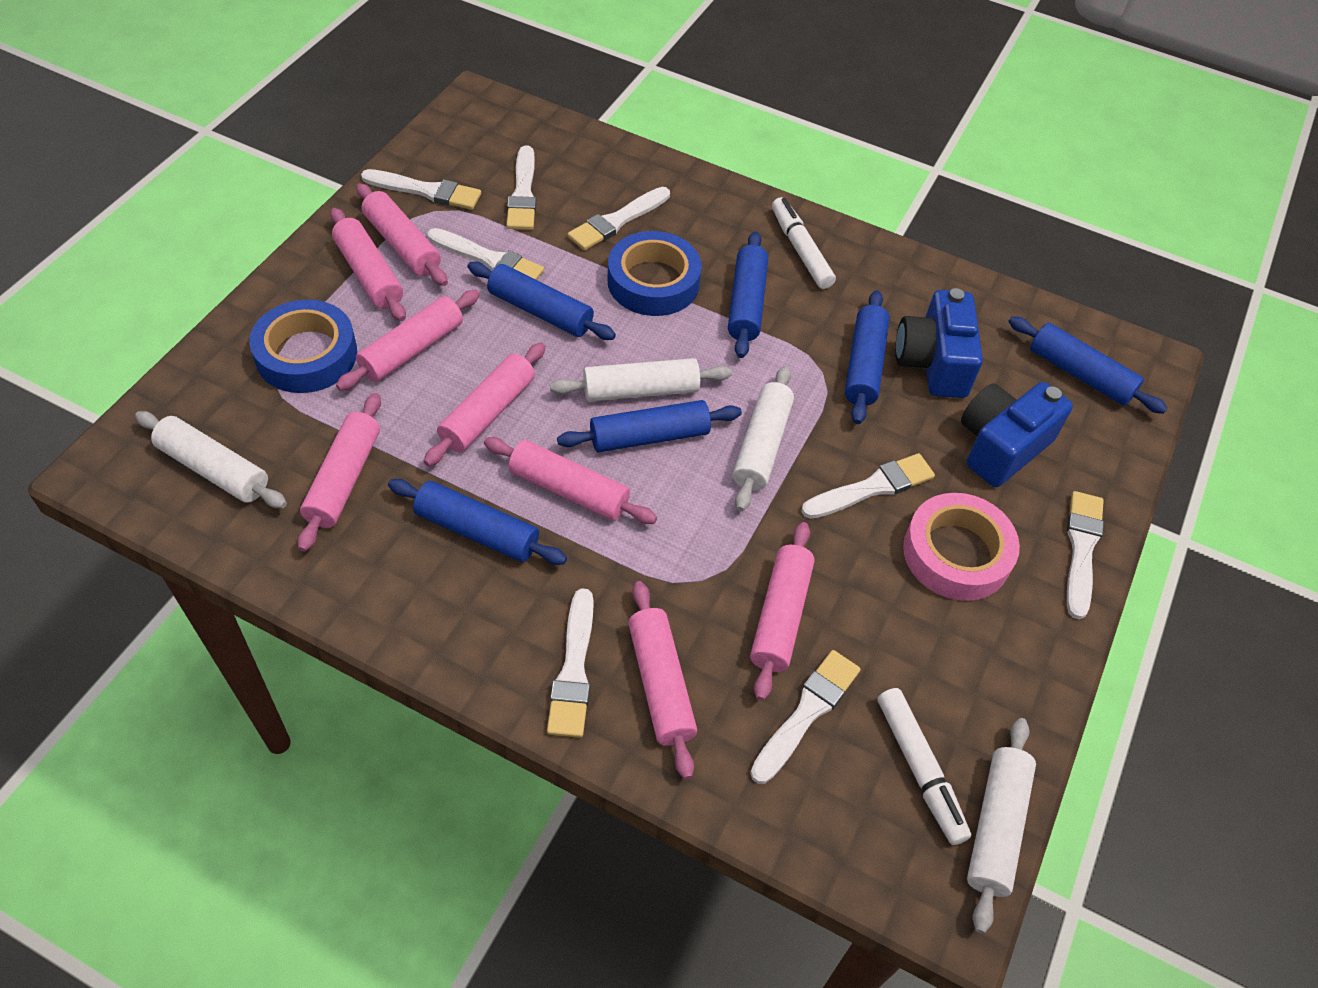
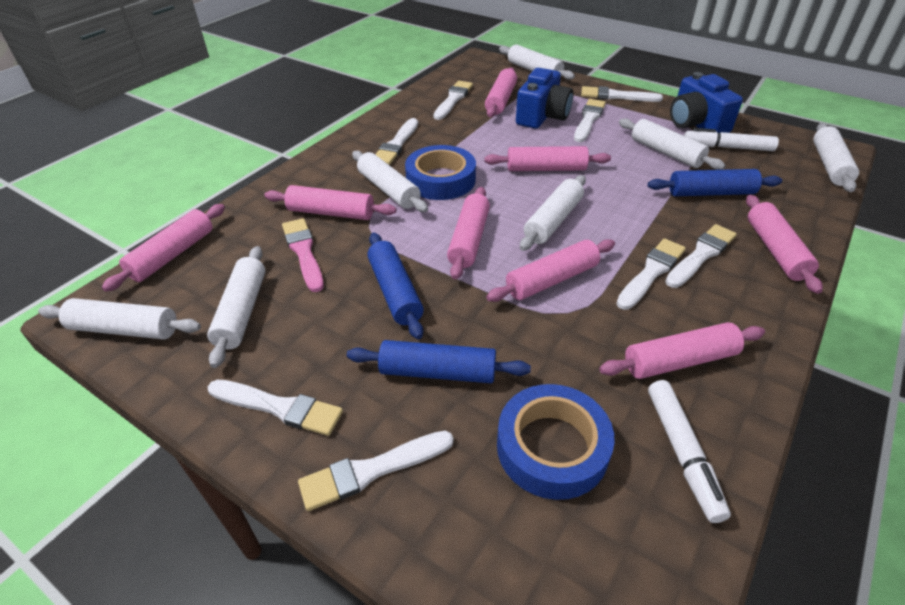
blue rolling pin: 6 -> 3
pink brush: 0 -> 1
pink tape: 1 -> 0
white rolling pin: 4 -> 7

